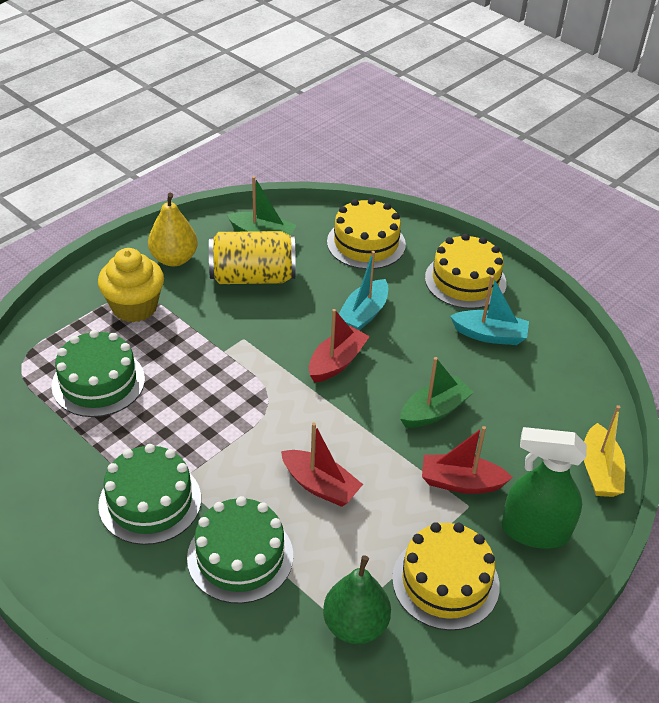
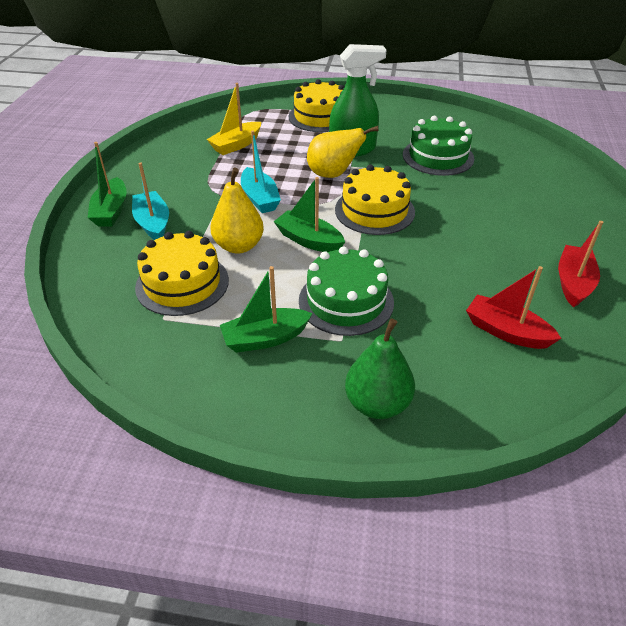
green boat: 2 -> 3
green cake: 3 -> 2
red boat: 3 -> 2
yellow can: 1 -> 0
yellow cupcake: 1 -> 0
yellow pear: 1 -> 2

